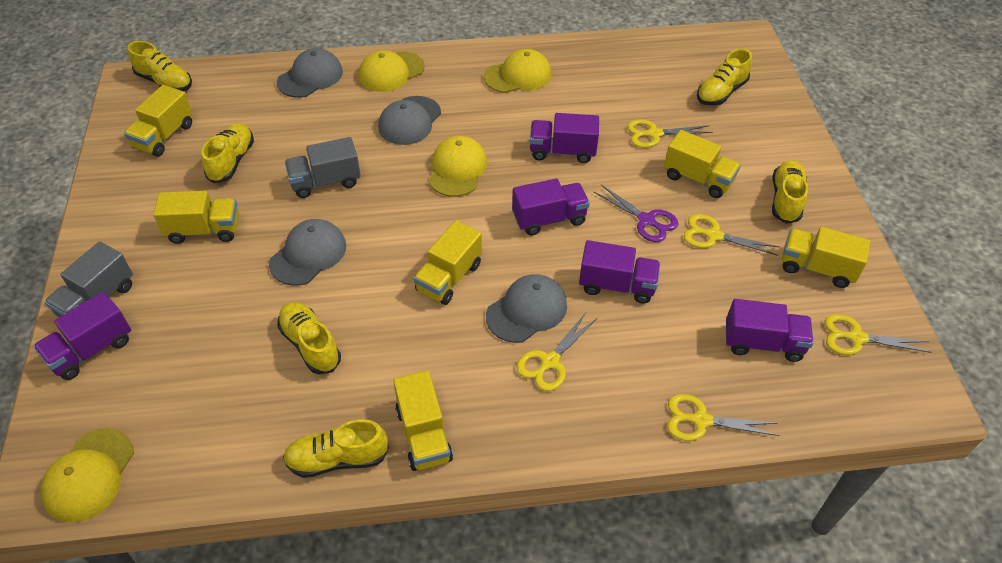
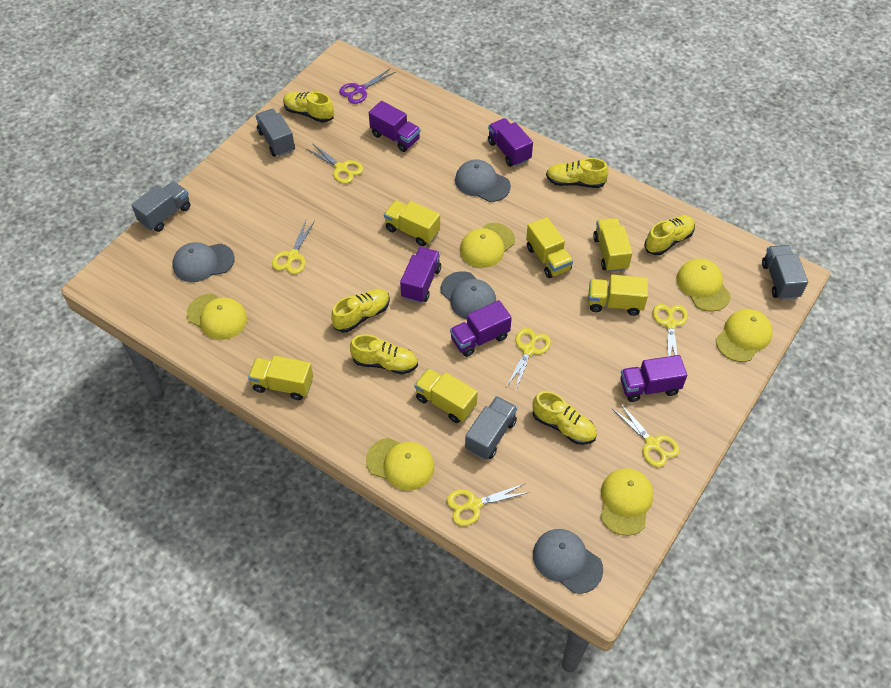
grey truck: 2 -> 4
yellow cap: 4 -> 6
yellow scissors: 5 -> 6

